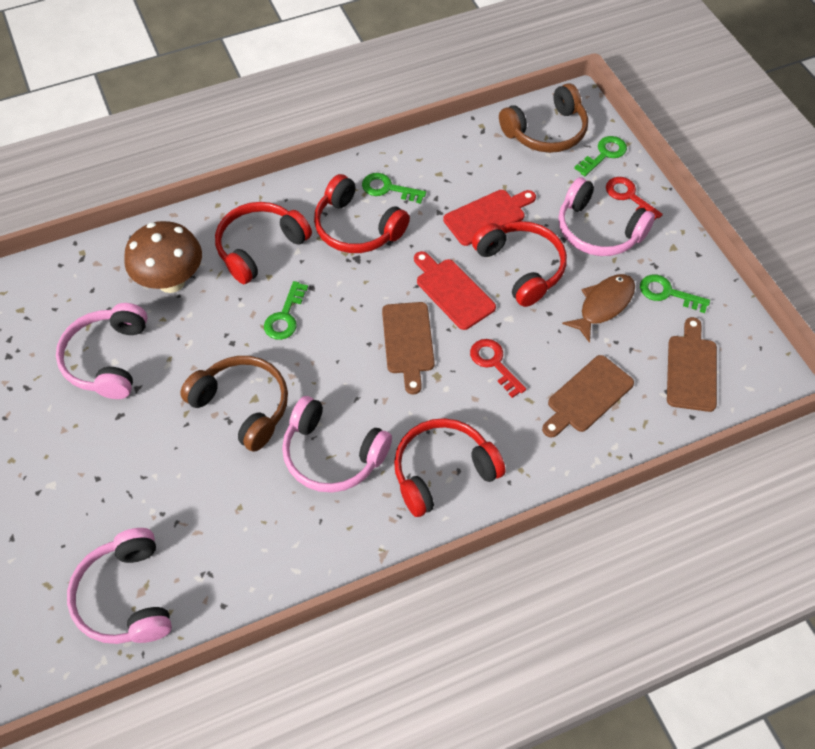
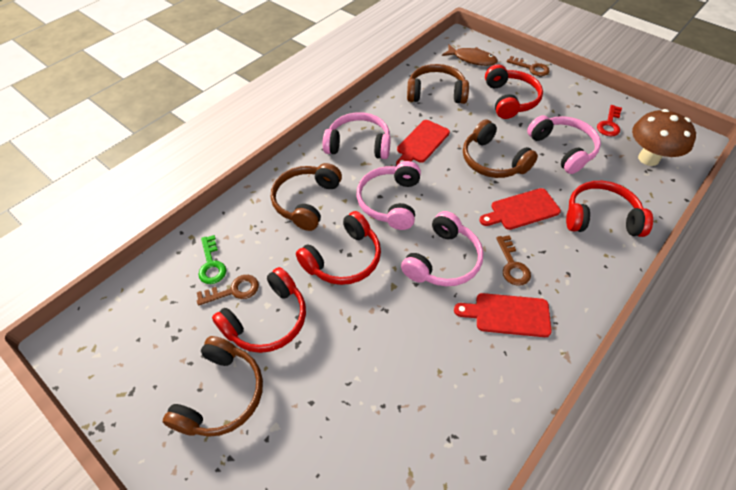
brown cutting board: 3 -> 0
brown headphones: 2 -> 4
brown key: 0 -> 3
green key: 4 -> 1
red cutting board: 2 -> 3
red key: 2 -> 1

